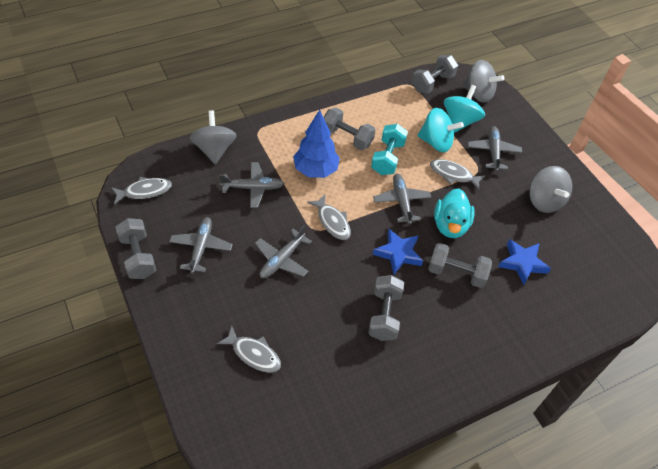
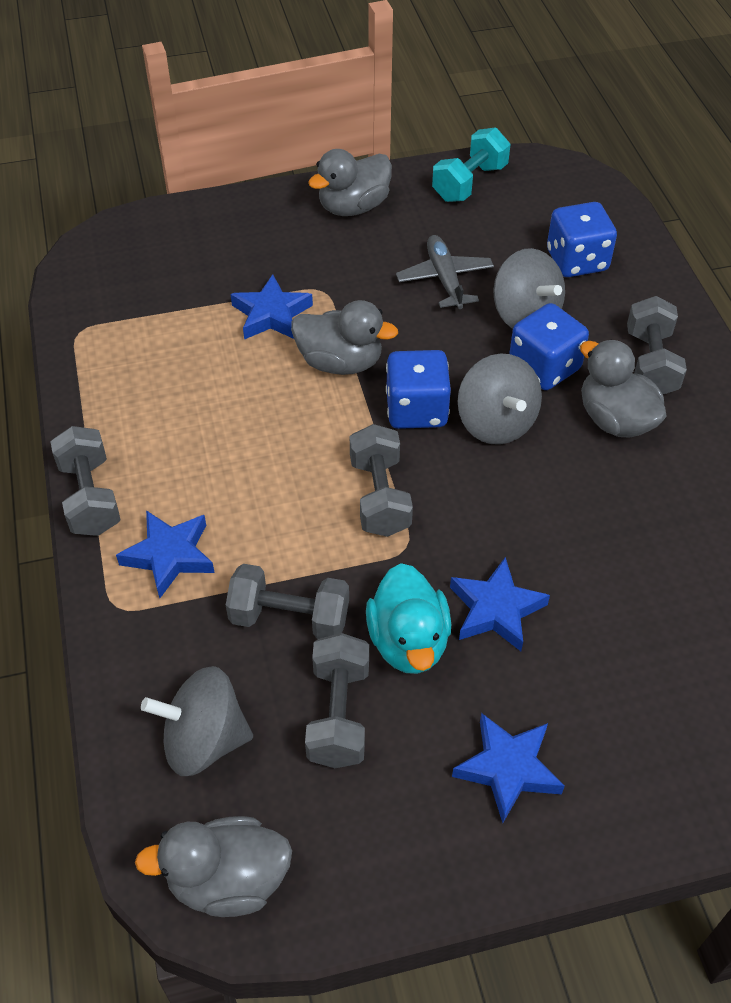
blue dice: 0 -> 3
blue star: 2 -> 4
blue tree: 1 -> 0
grey duck: 0 -> 4
grey fish: 4 -> 0
grey plane: 5 -> 1
turquoise spinning top: 2 -> 0

